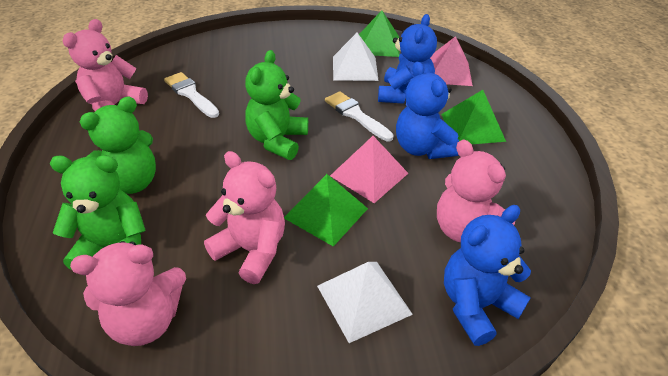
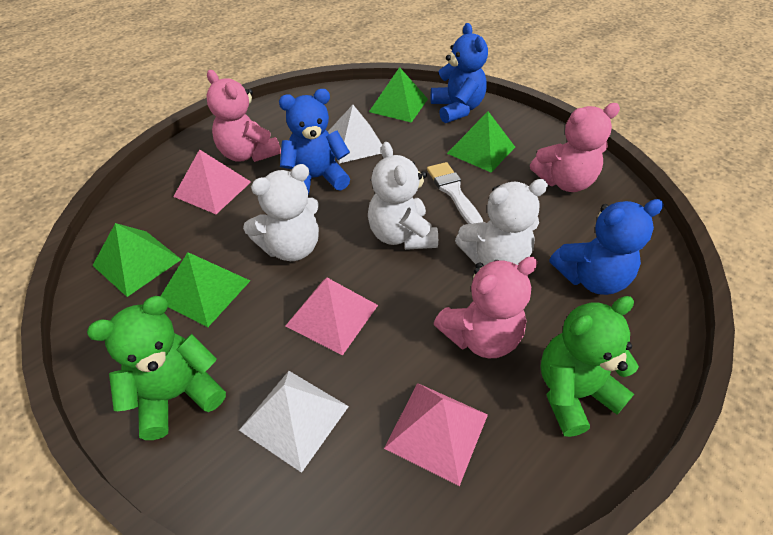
green pyramid: 3 -> 4
green teddy bear: 3 -> 2
pink pyramid: 2 -> 3
pink teddy bear: 4 -> 3
white brush: 2 -> 1
white teddy bear: 0 -> 3

